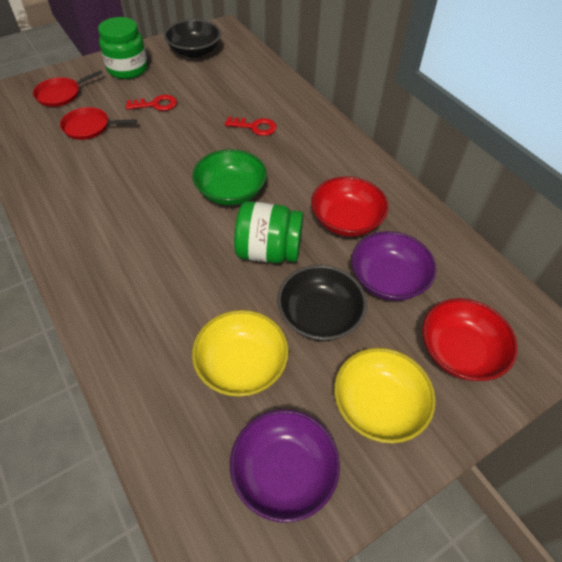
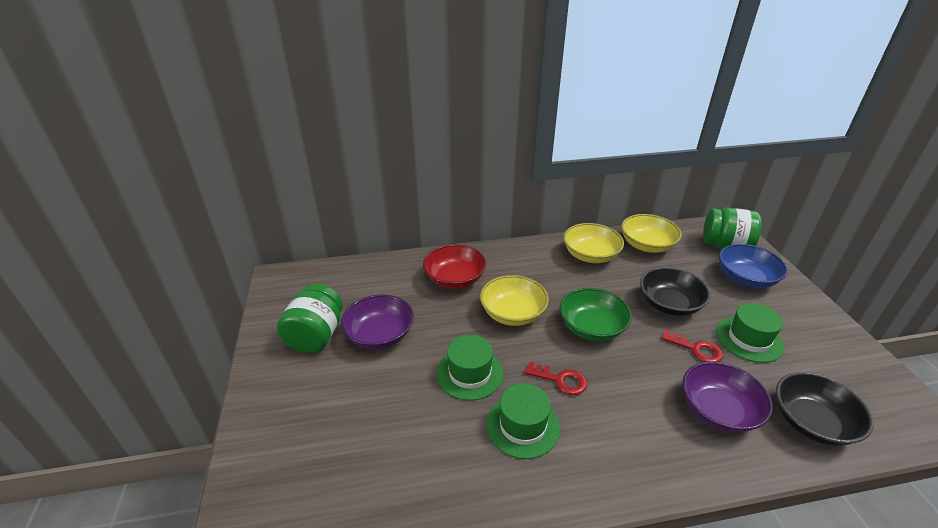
blue bowl: 0 -> 1
green hat: 0 -> 3
red bowl: 2 -> 1
red pan: 2 -> 0
yellow bowl: 2 -> 3

